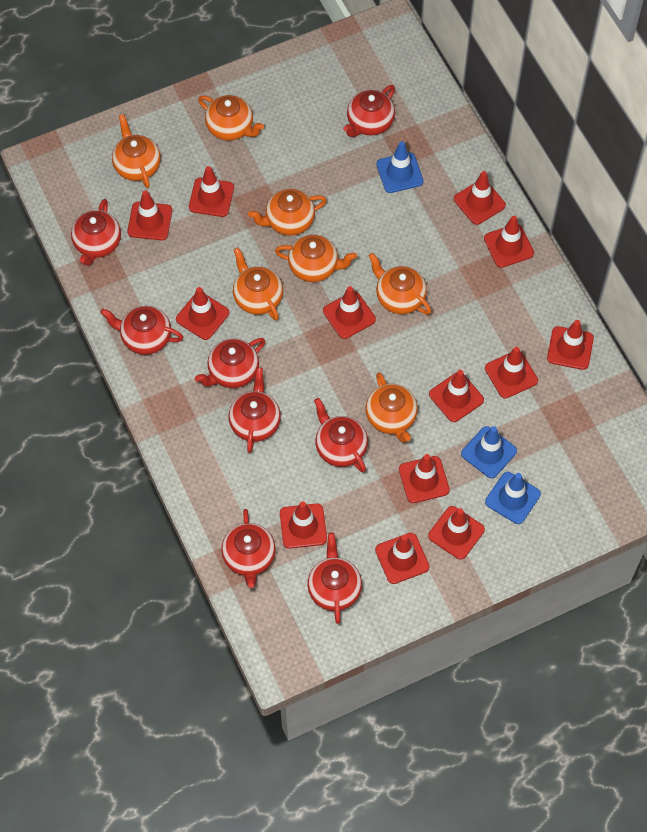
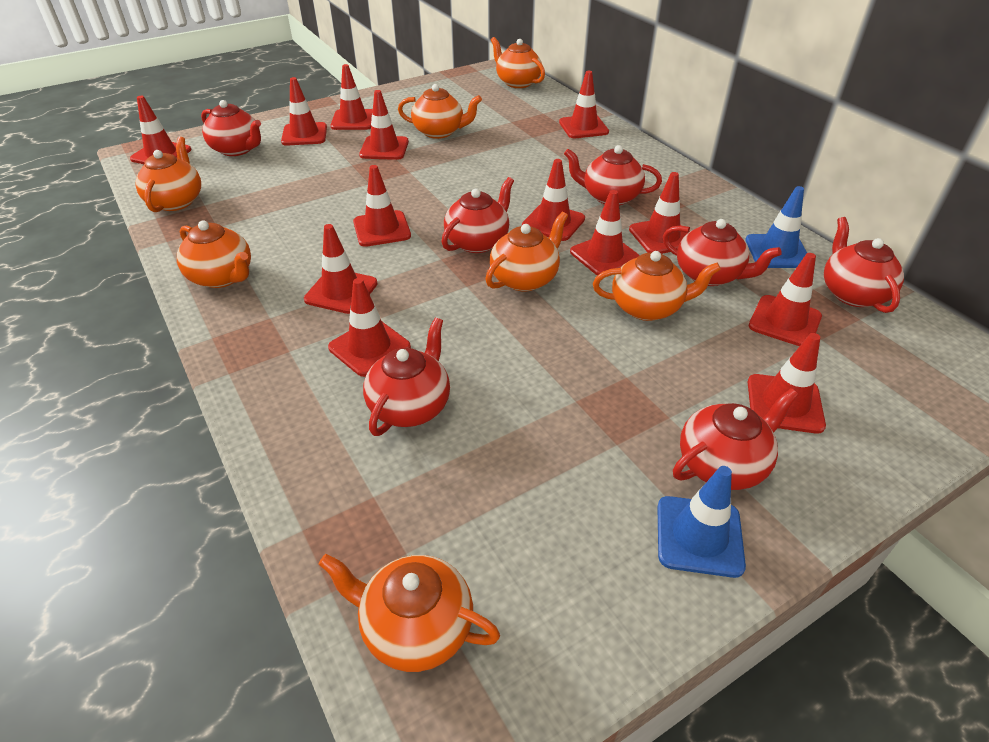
blue traffic cone: 3 -> 2
red teapot: 8 -> 7

